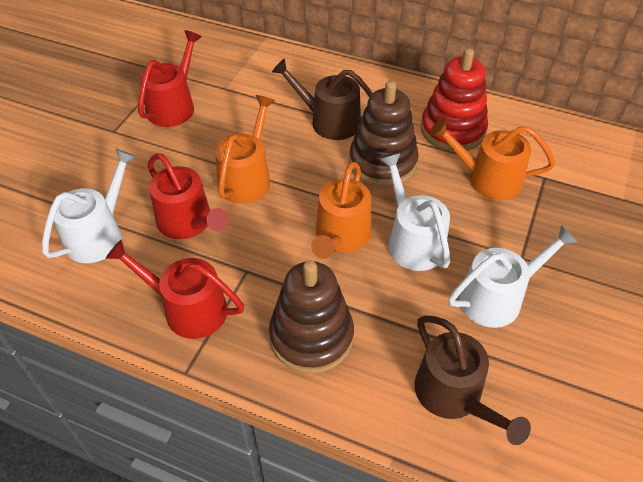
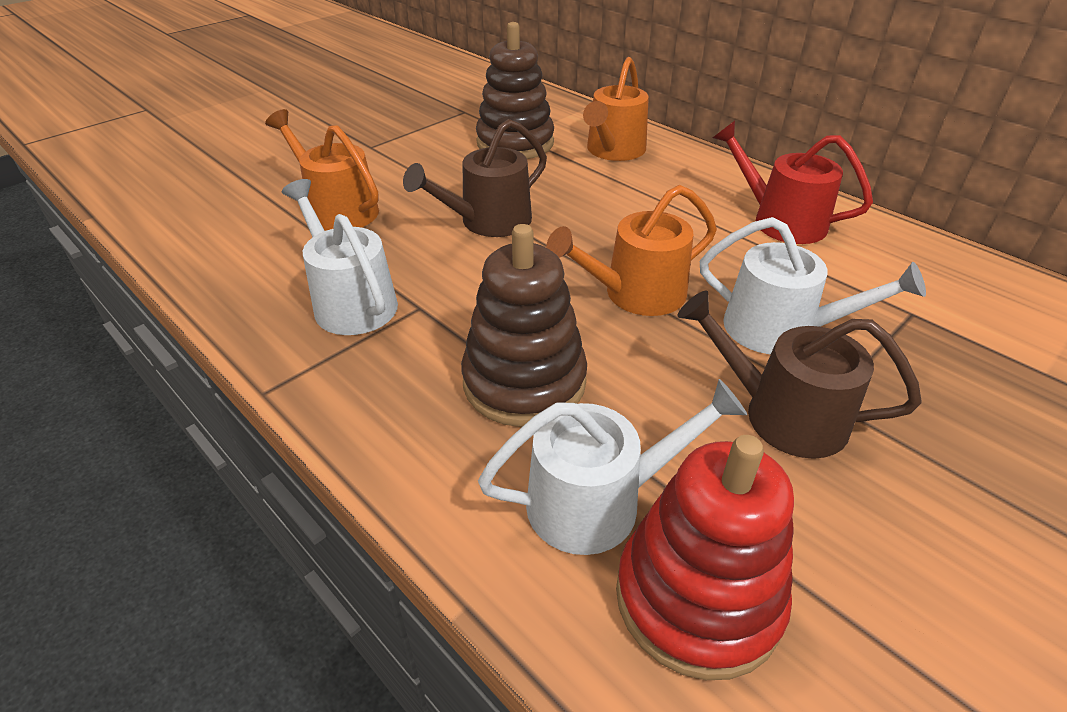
red watering can: 3 -> 1

